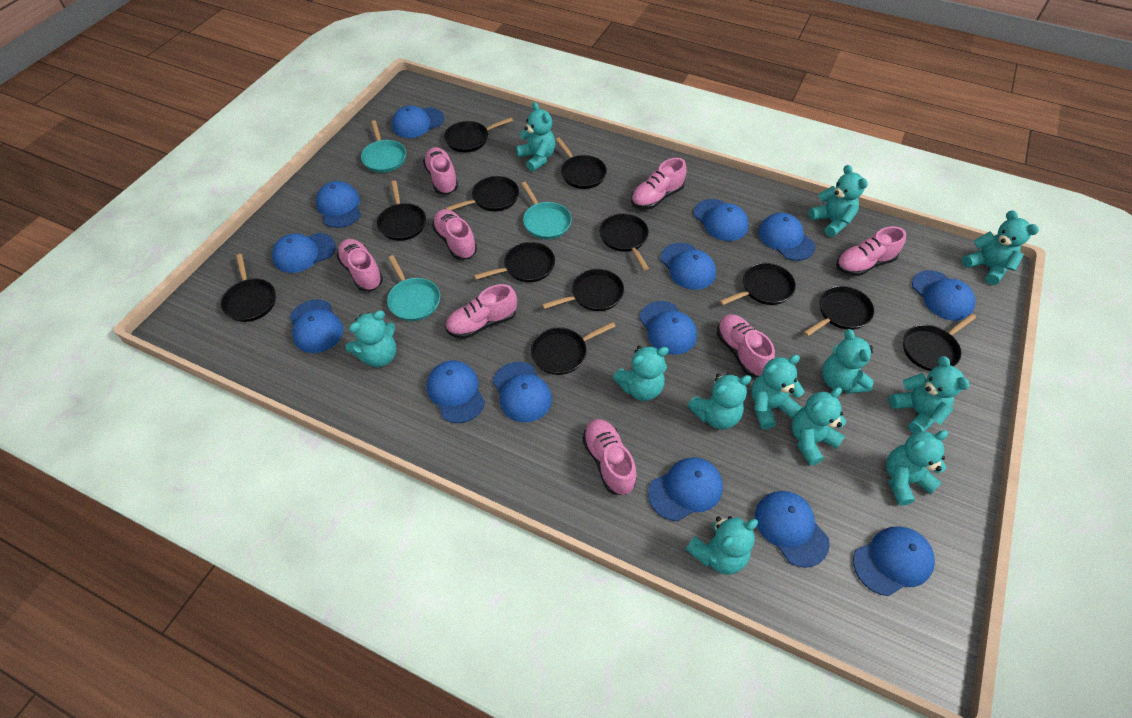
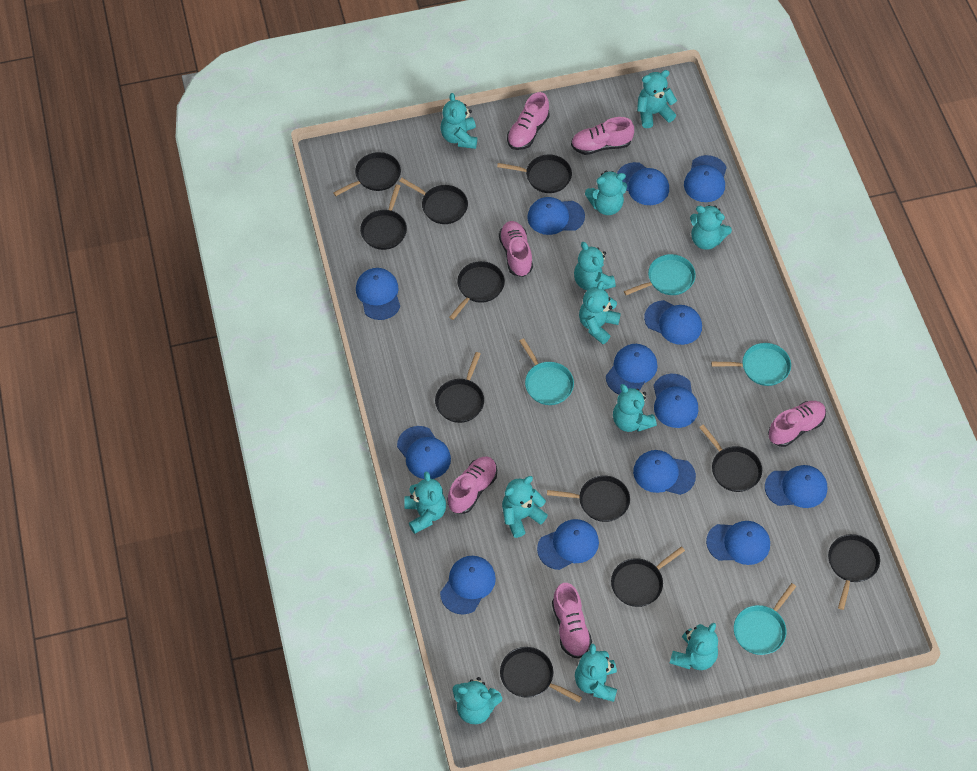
black pan: 12 -> 11
blue cap: 14 -> 13
pink shoe: 8 -> 6
turquoise pan: 3 -> 4

